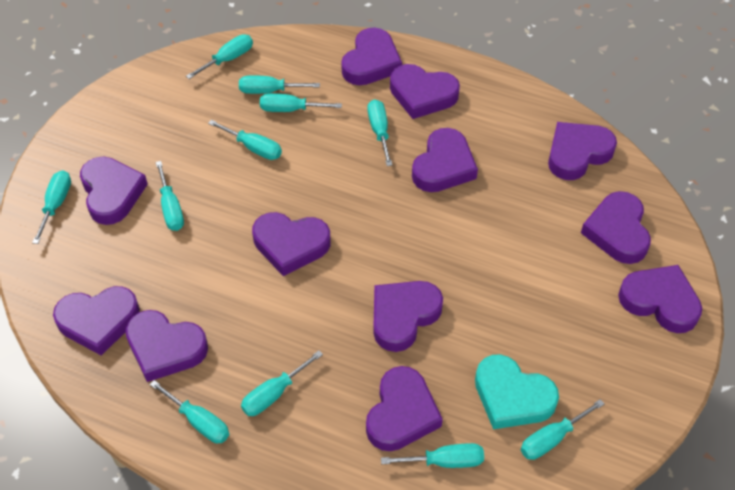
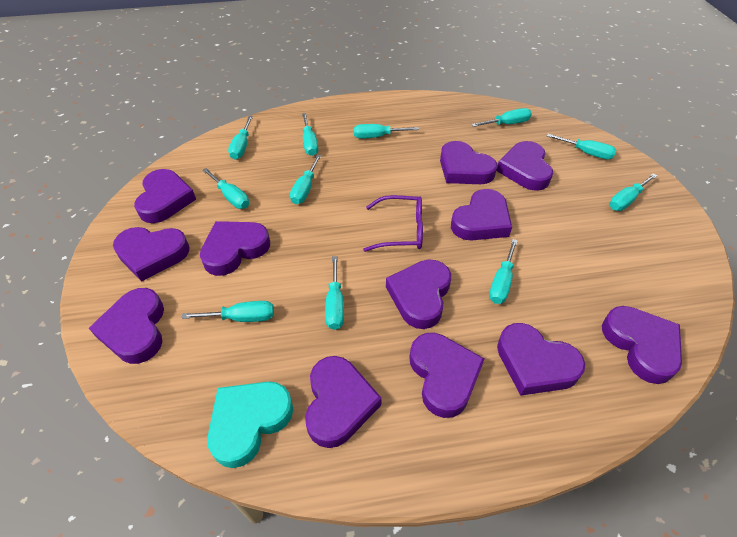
purple glasses: 0 -> 1

